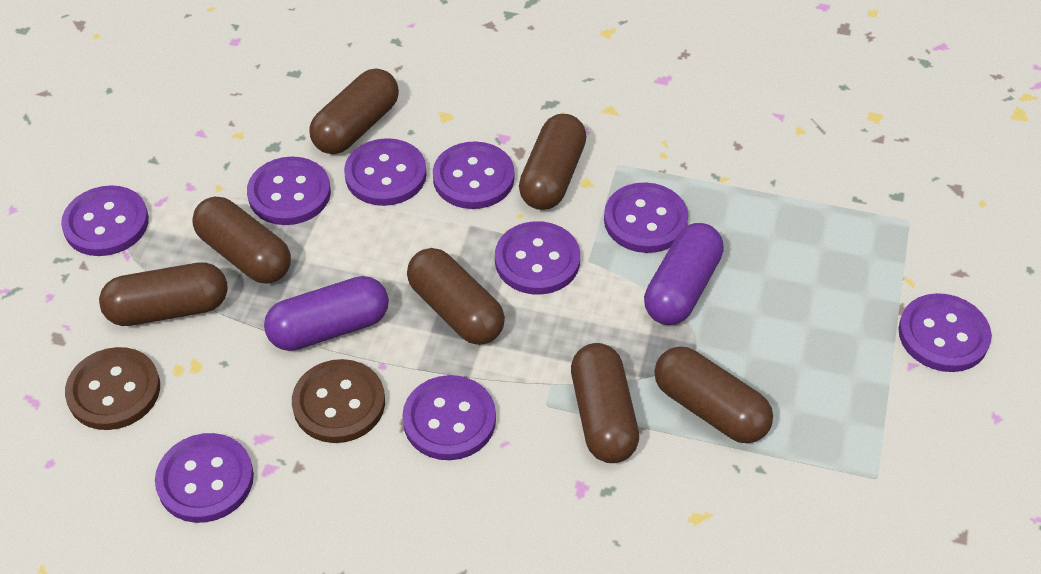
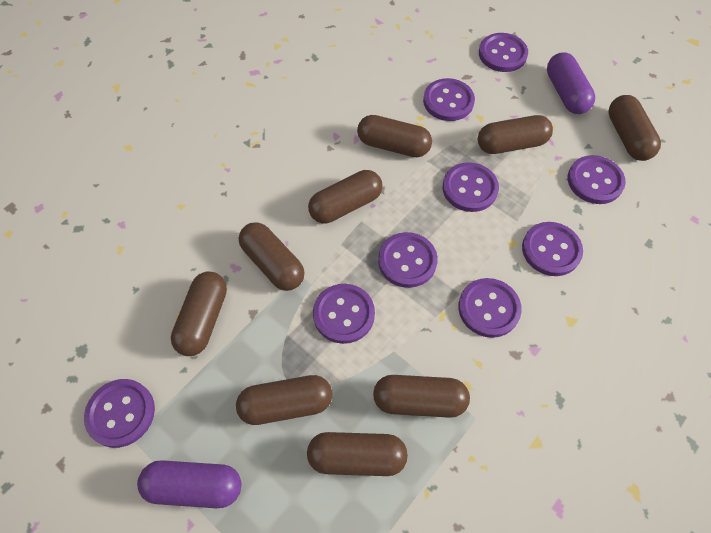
brown button: 2 -> 0
brown capsule: 7 -> 9

